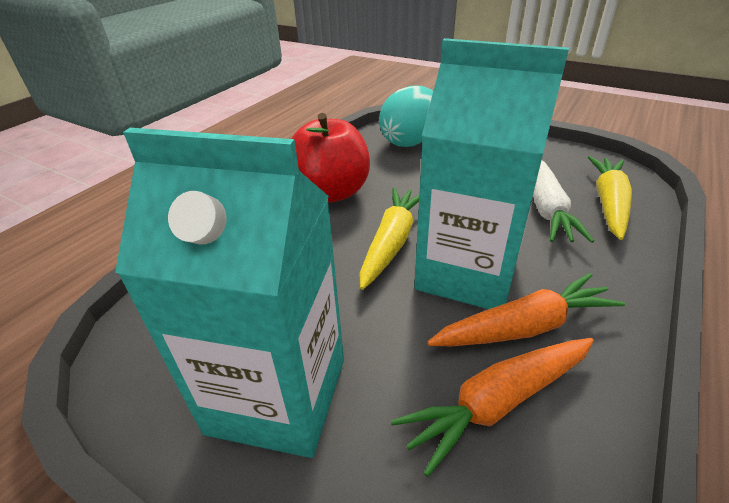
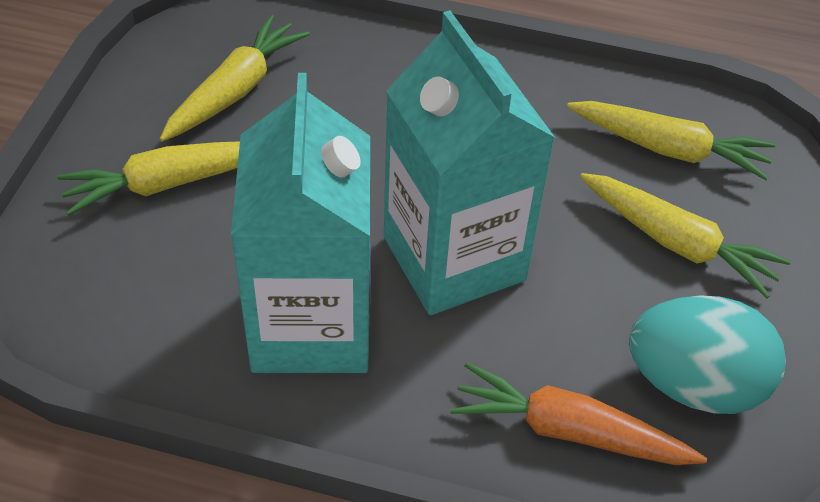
orange carrot: 2 -> 1
red apple: 1 -> 0
white carrot: 1 -> 0
yellow carrot: 2 -> 4

